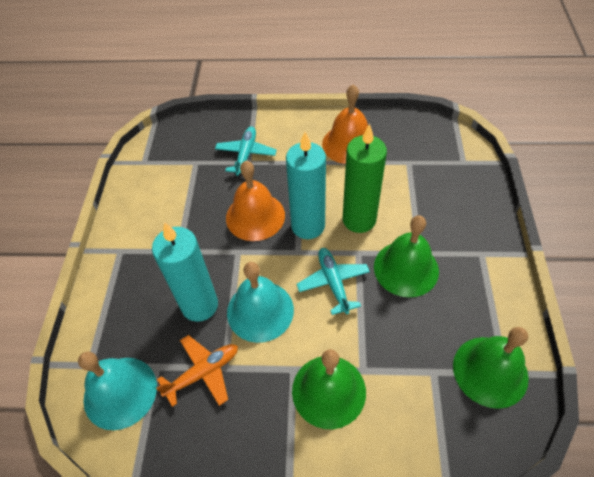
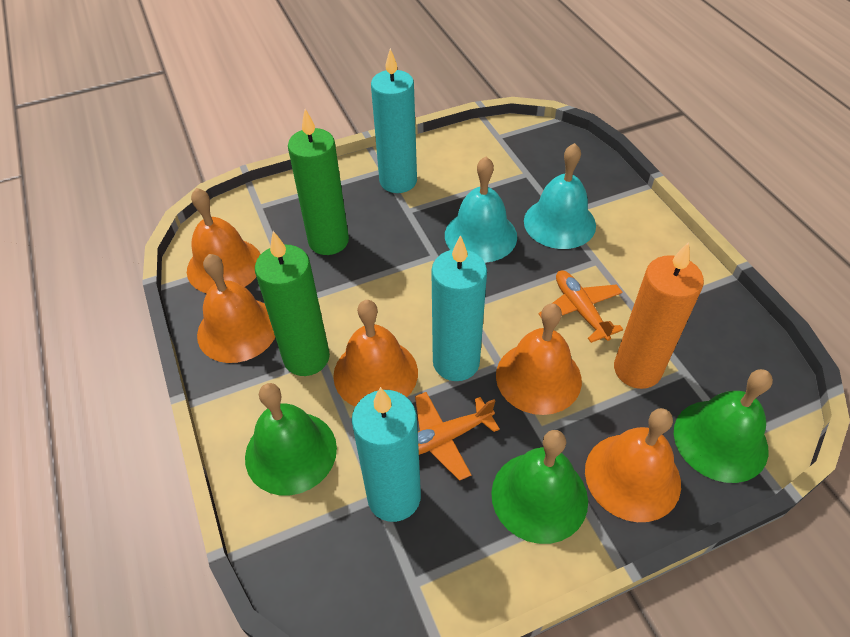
green candle: 1 -> 2
orange bell: 2 -> 5
orange candle: 0 -> 1
orange plane: 1 -> 2
turquoise candle: 2 -> 3
turquoise plane: 2 -> 0

